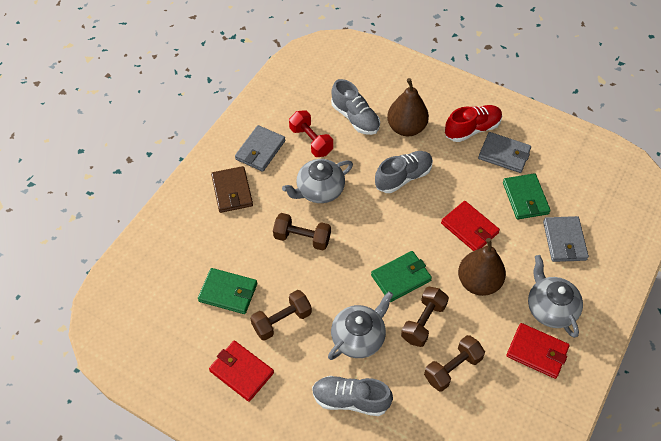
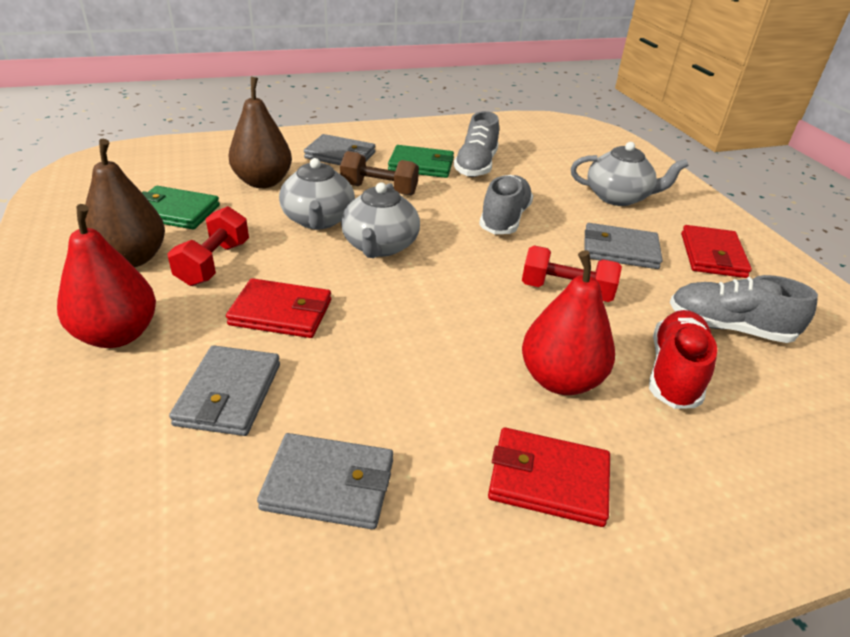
brown dumbbell: 4 -> 1
brown wallet: 1 -> 0
green wallet: 3 -> 2
grey wallet: 3 -> 4
red dumbbell: 1 -> 2
red pear: 0 -> 2

